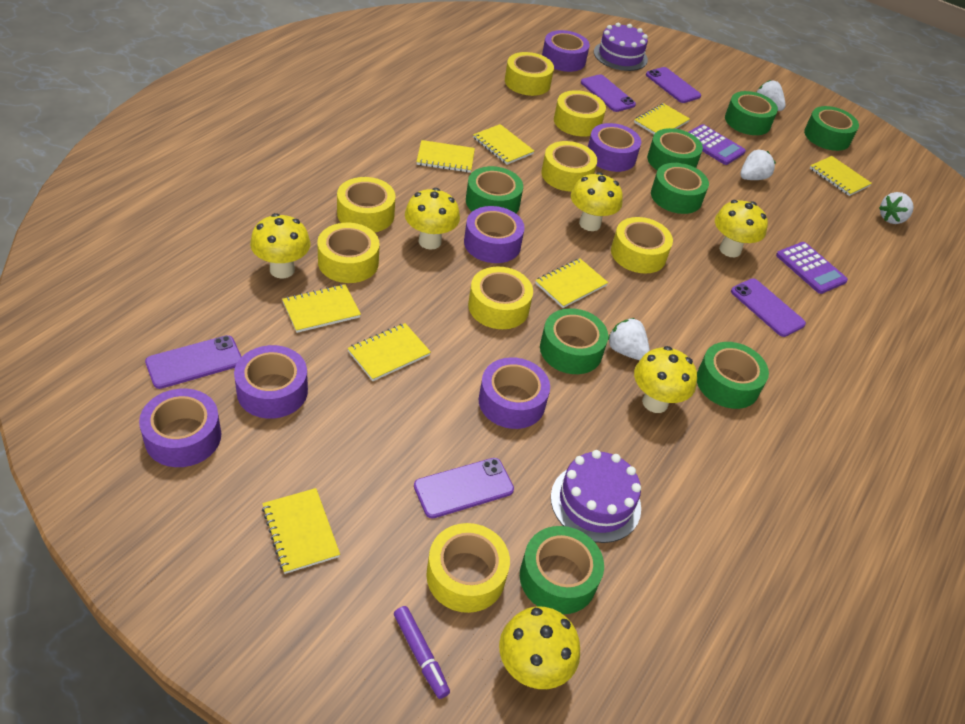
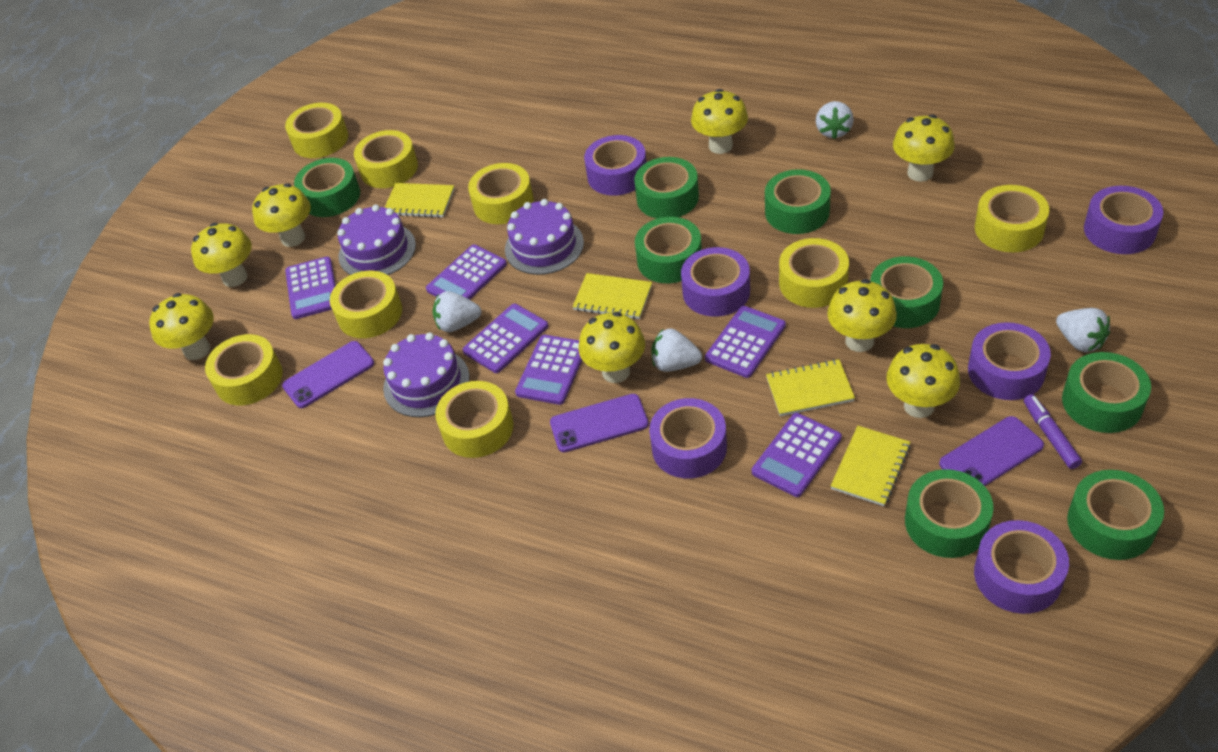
purple cake: 2 -> 3
purple calculator: 2 -> 6
purple phone: 5 -> 3
yellow mushroom: 6 -> 8
yellow notebook: 8 -> 4

